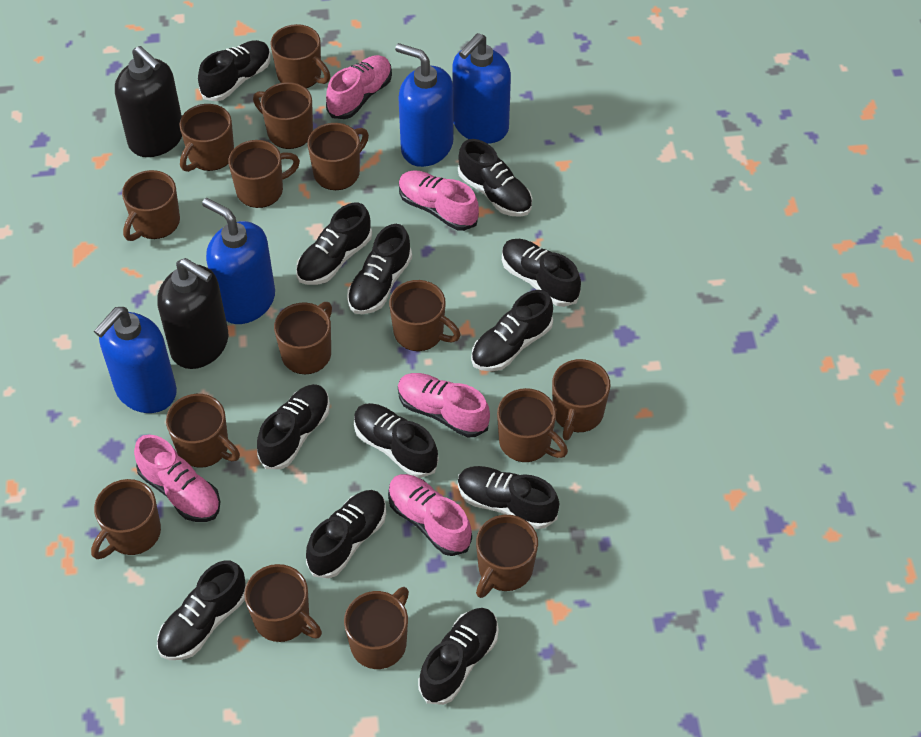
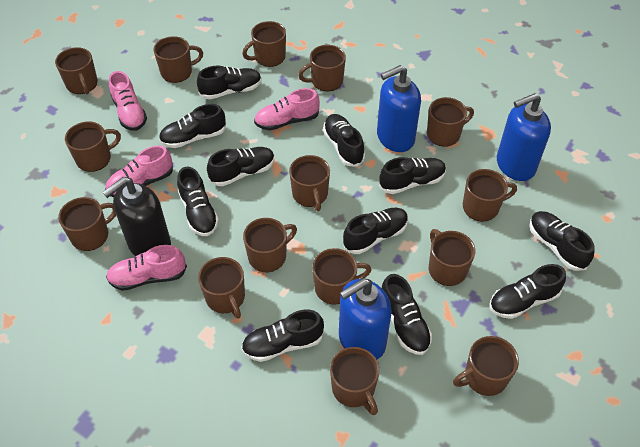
black shoe: 12 -> 11
black soap dispenser: 2 -> 1
blue soap dispenser: 4 -> 3
pink shoe: 5 -> 4

